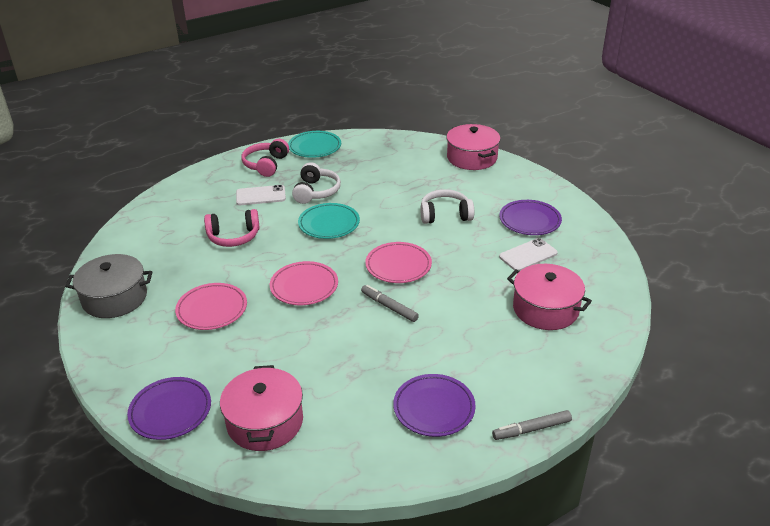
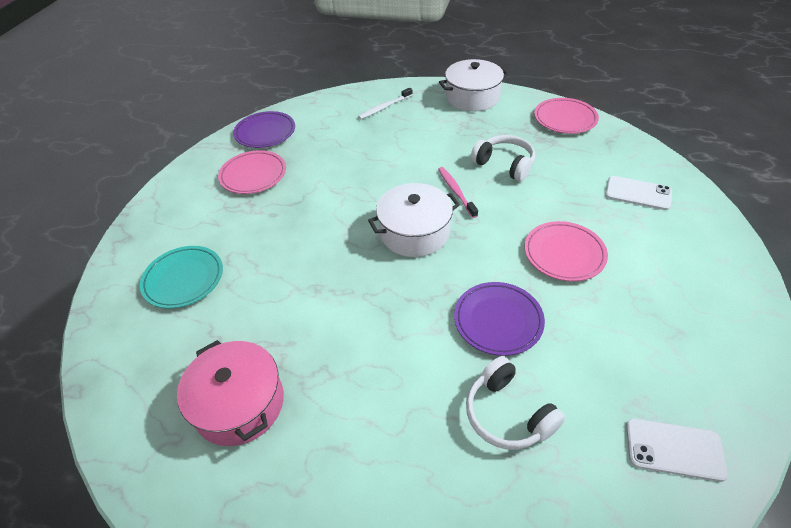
grey marker: 2 -> 0
grey pot: 1 -> 0
pink headphones: 2 -> 0
pink pot: 3 -> 1
pink toothbrush: 0 -> 1
purple plate: 3 -> 2
turquoise plate: 2 -> 1
white pot: 0 -> 2
white toothbrush: 0 -> 1

